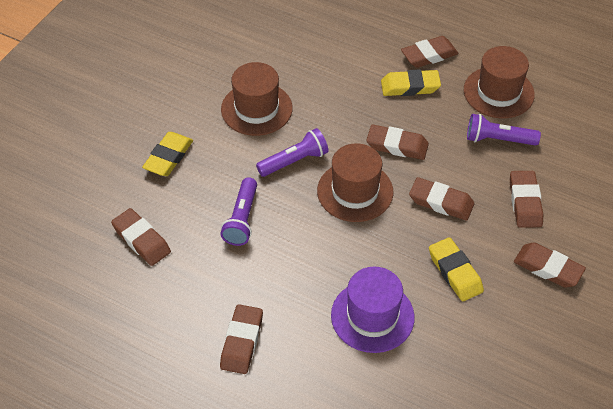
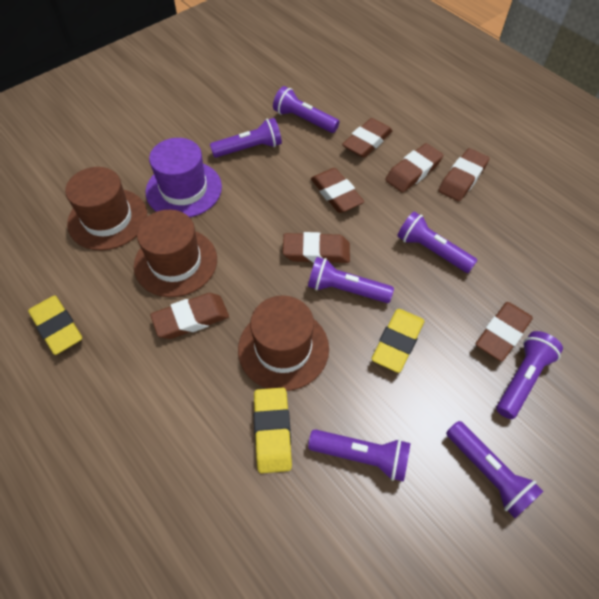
purple flashlight: 3 -> 7

